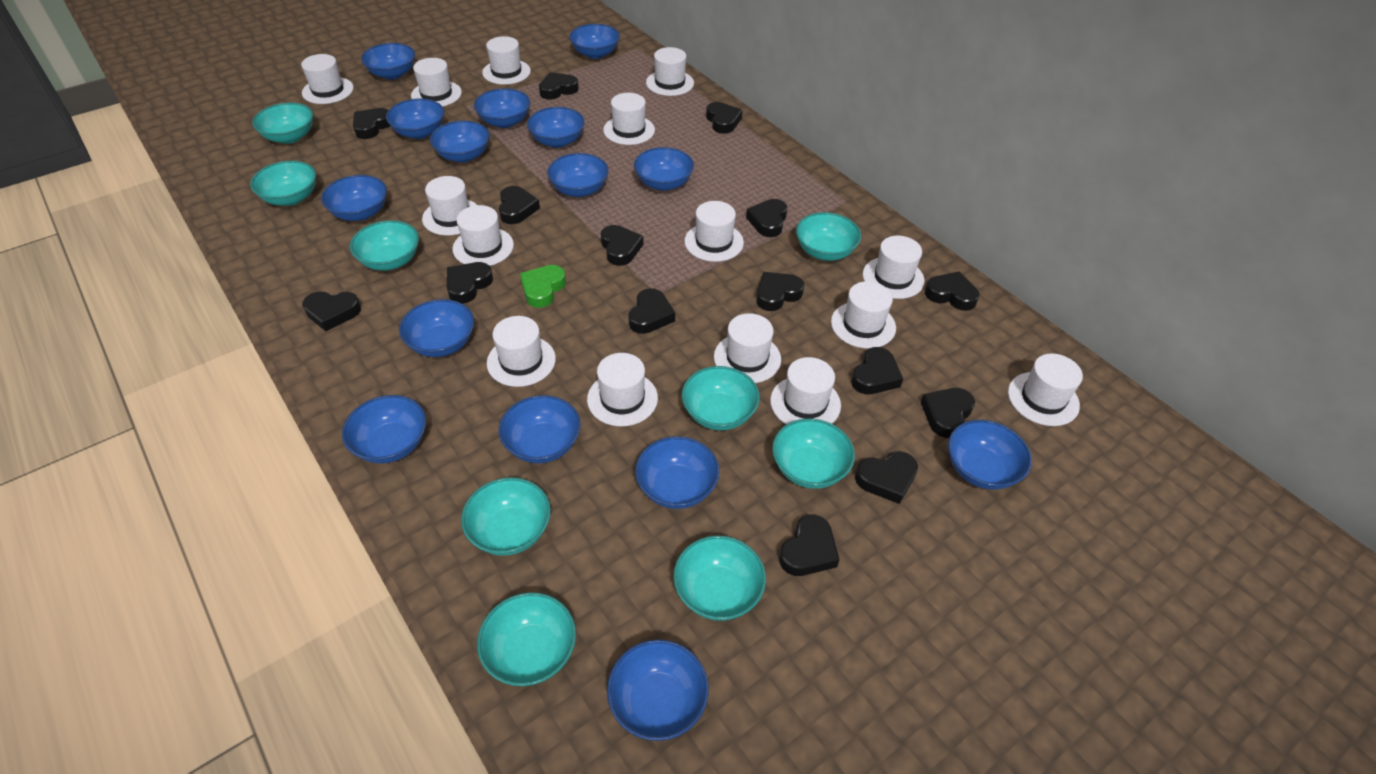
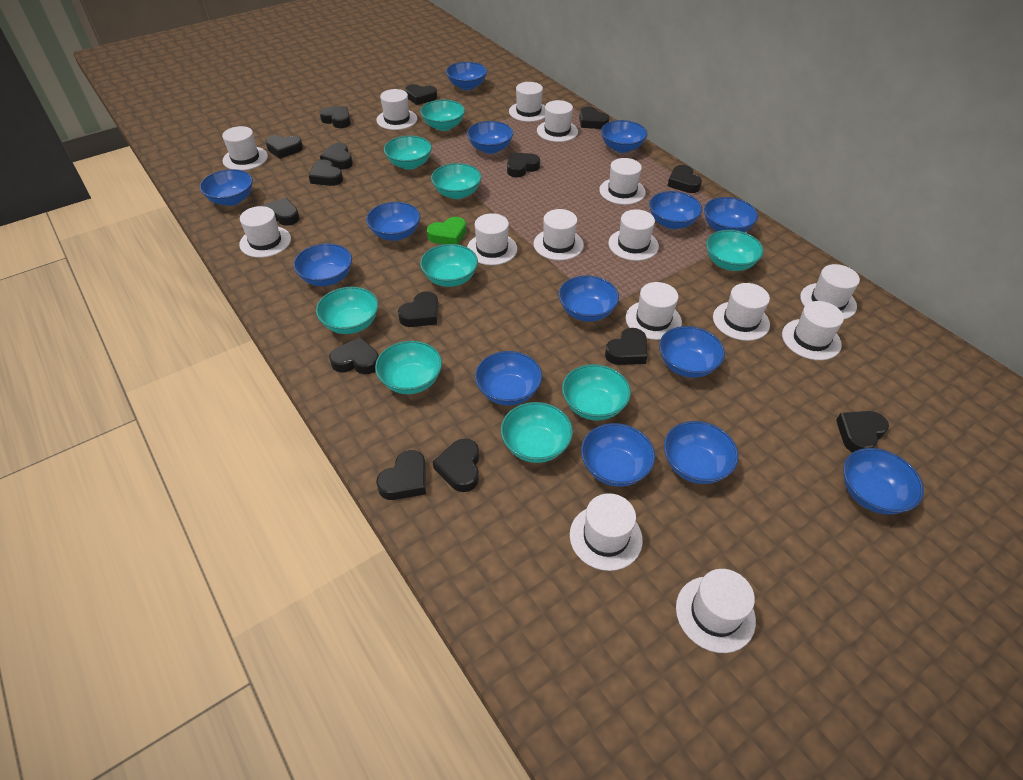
blue bowl: 15 -> 14

